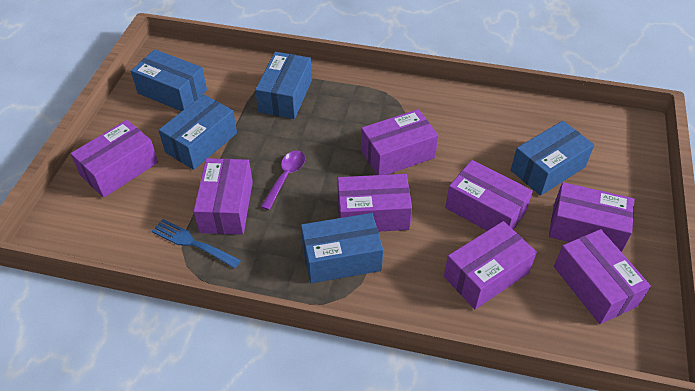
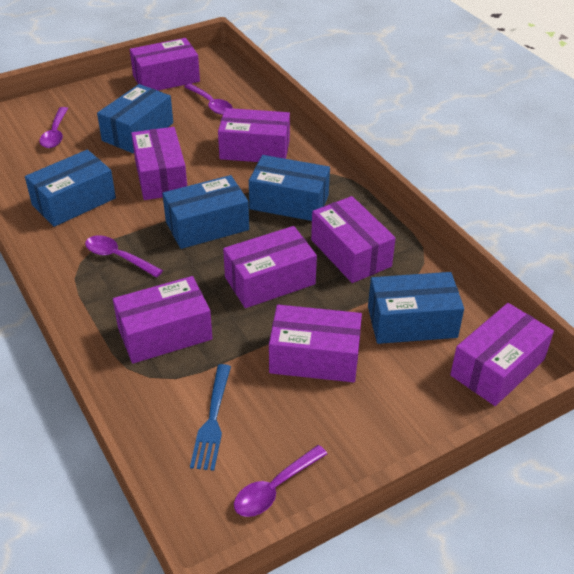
purple spoon: 1 -> 4

